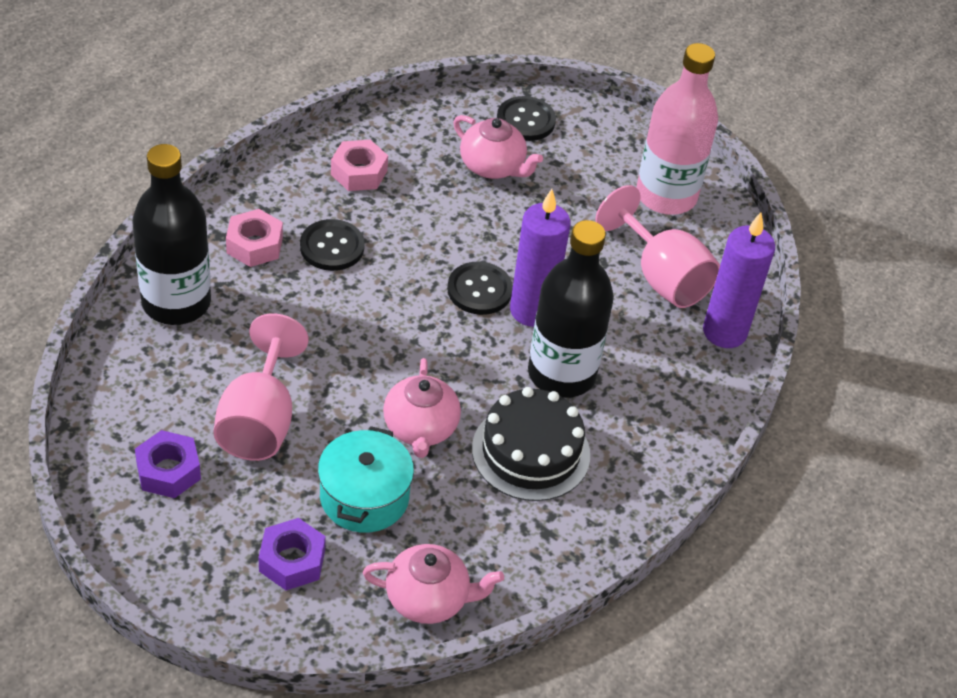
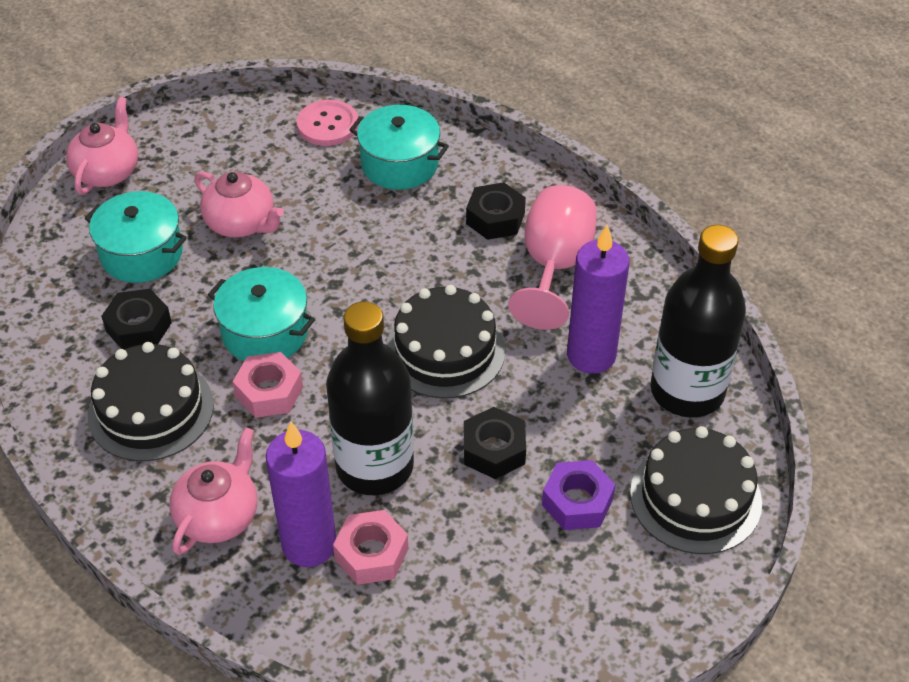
black button: 3 -> 0
black cake: 1 -> 3
black nut: 0 -> 3
pink bottle: 1 -> 0
pink button: 0 -> 1
pink goblet: 2 -> 1
purple nut: 2 -> 1
turquoise pot: 1 -> 3

